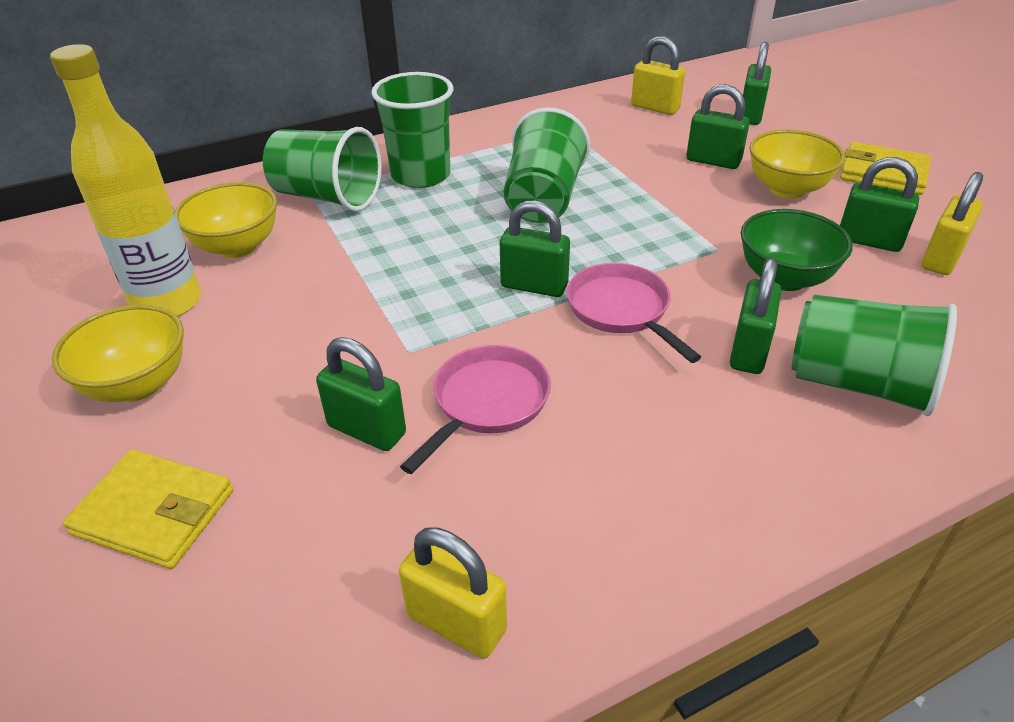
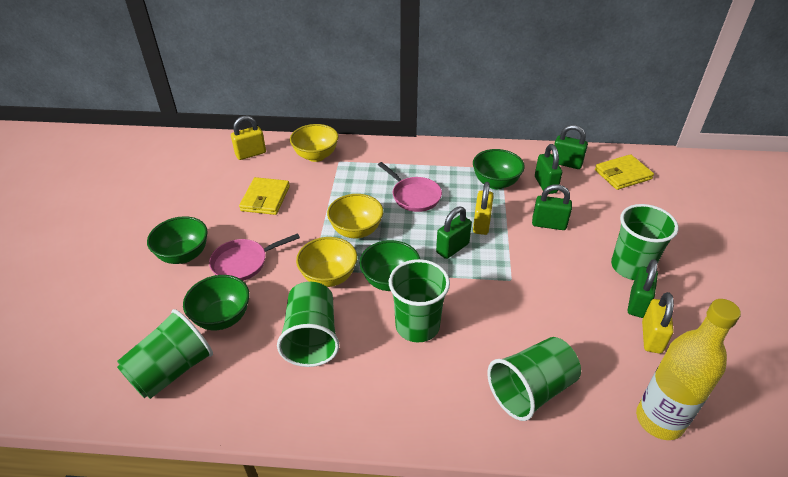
green bowl: 1 -> 4
green cup: 4 -> 5
green padlock: 6 -> 5

